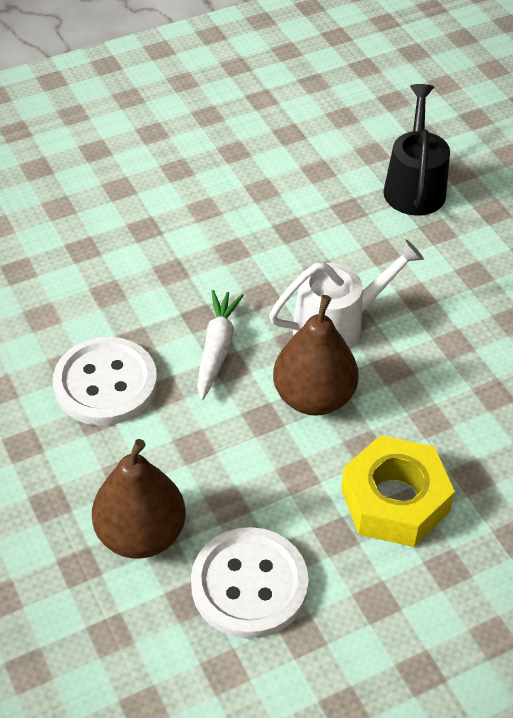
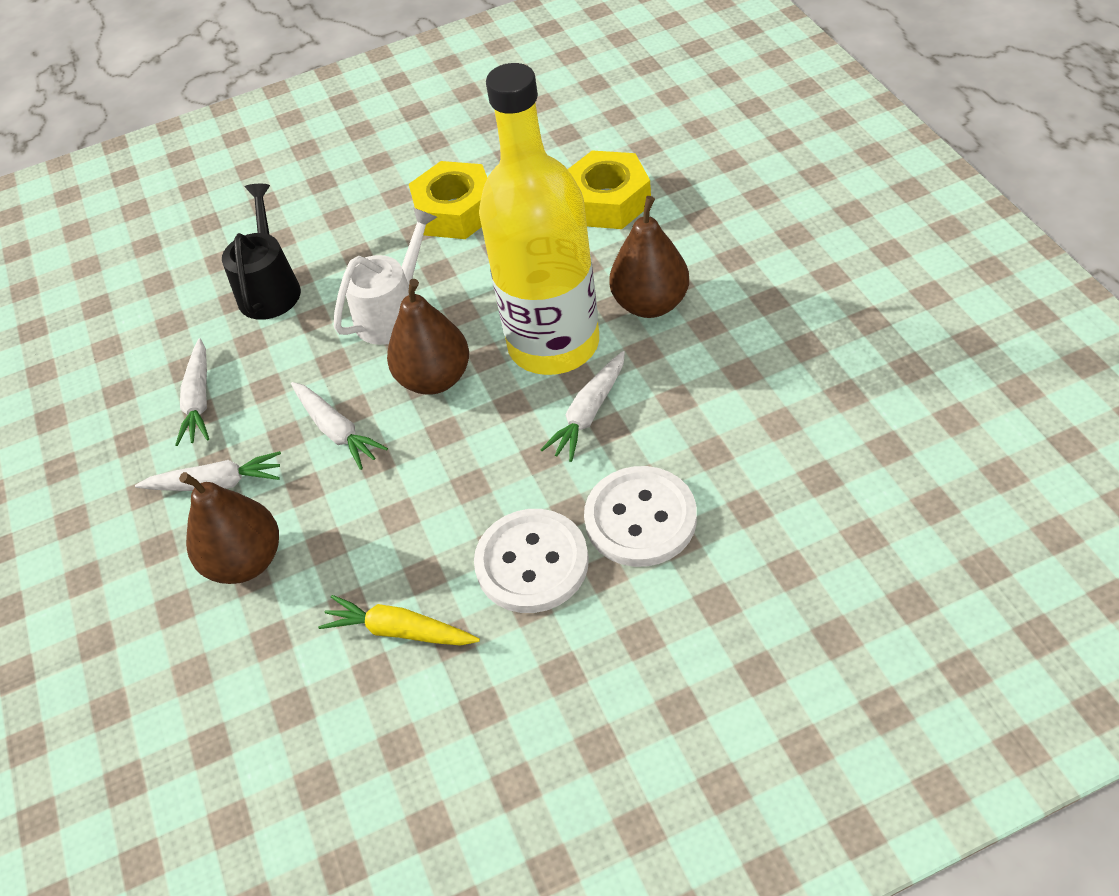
brown pear: 2 -> 3
white carrot: 1 -> 4
yellow bottle: 0 -> 1
yellow carrot: 0 -> 1
yellow nut: 1 -> 2

